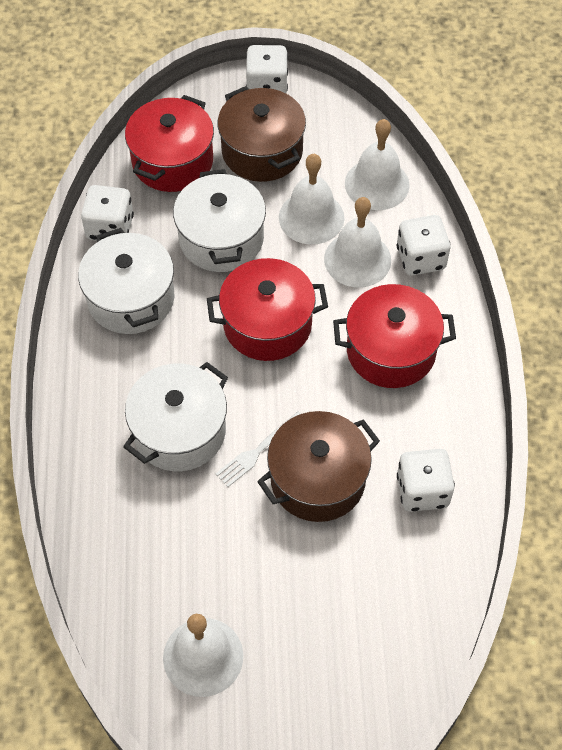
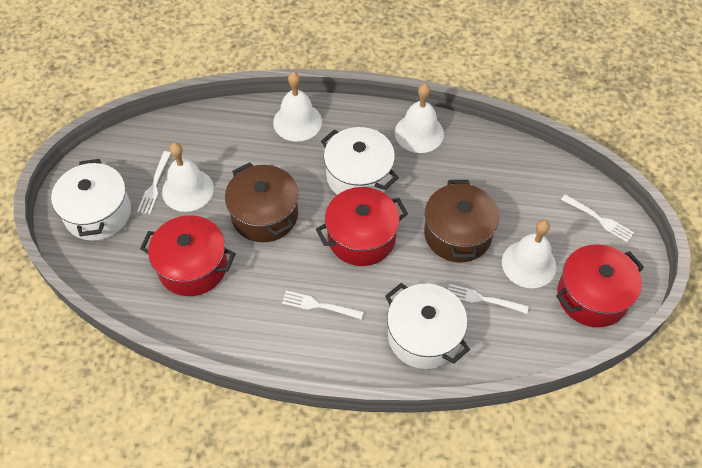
white dice: 4 -> 0
white fork: 1 -> 4

